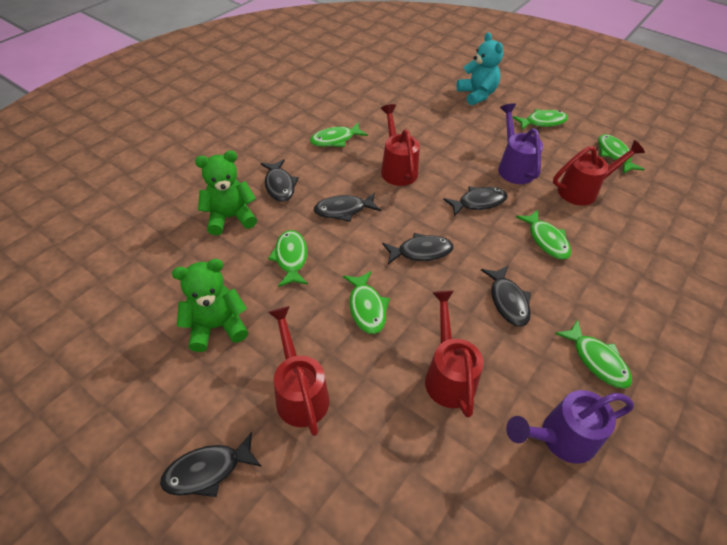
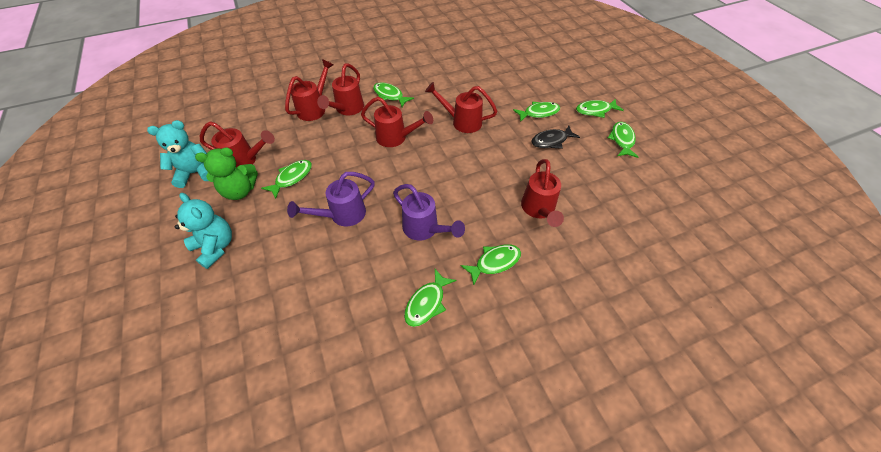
black fish: 6 -> 1
green teddy bear: 2 -> 1
red watering can: 4 -> 6
turquoise teddy bear: 1 -> 2

